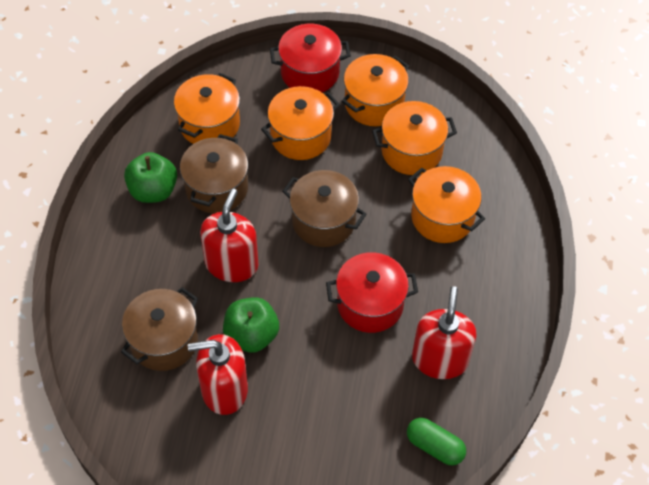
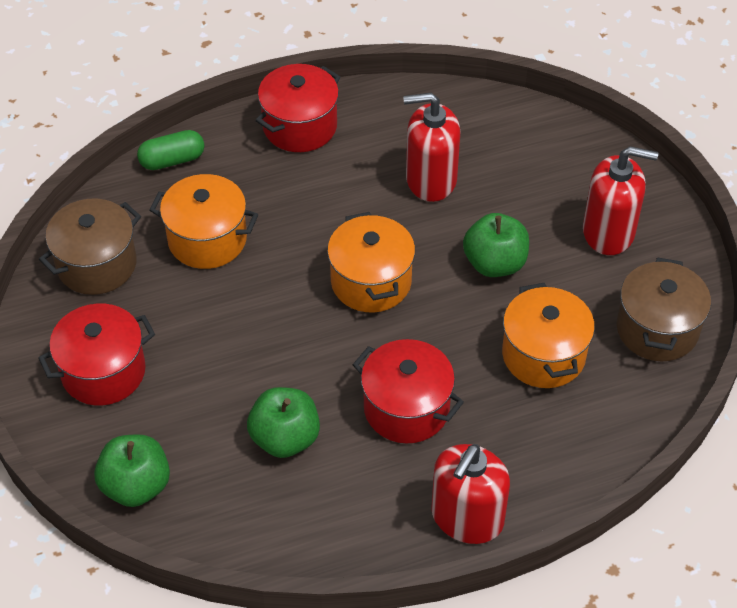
brown pot: 3 -> 2
green apple: 2 -> 3
orange pot: 5 -> 3
red pot: 2 -> 3

